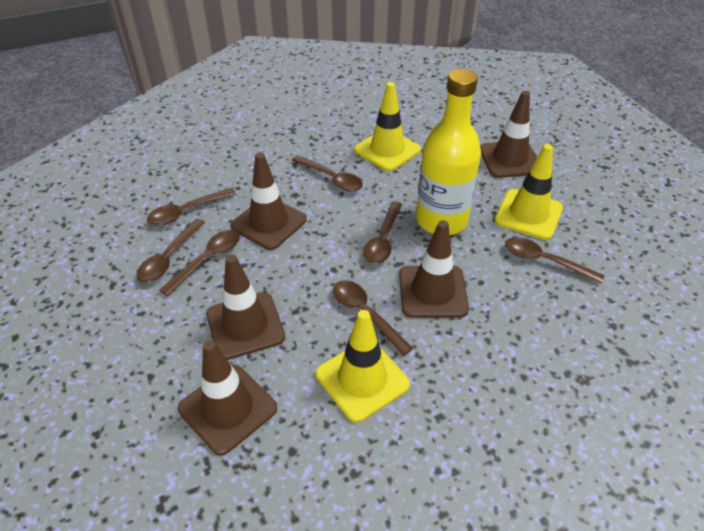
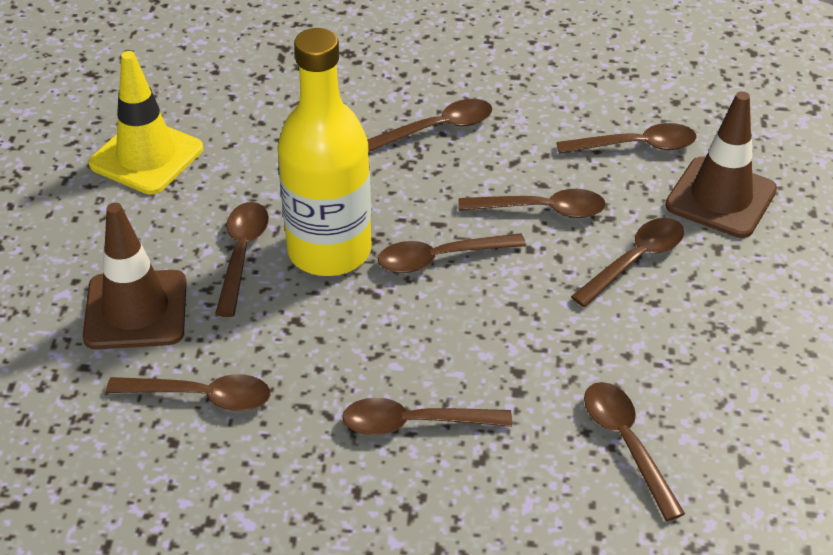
brown spoon: 7 -> 9
brown traffic cone: 5 -> 2
yellow traffic cone: 3 -> 1

